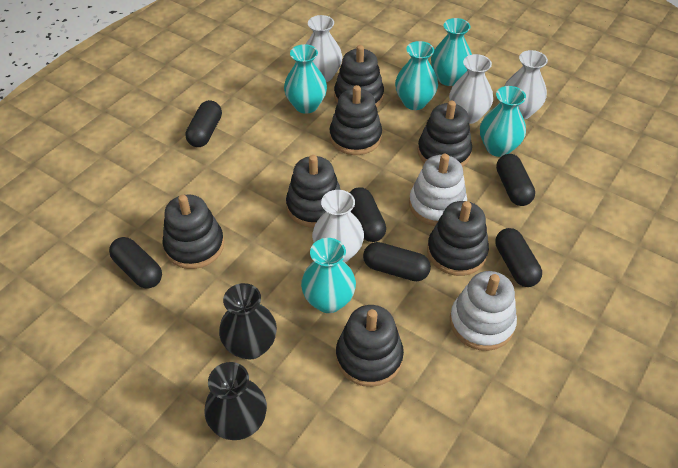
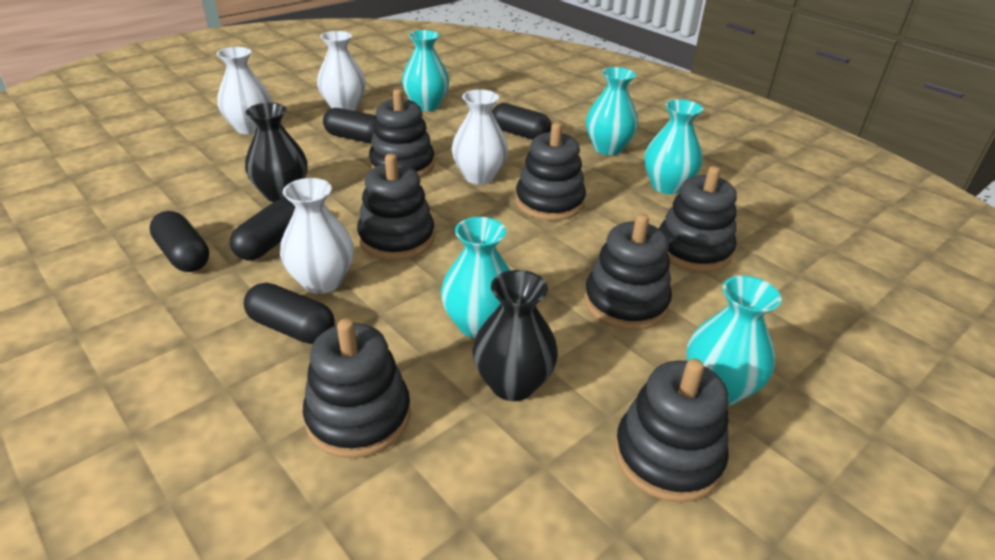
black capsule: 6 -> 5
white stacking toy: 2 -> 0

